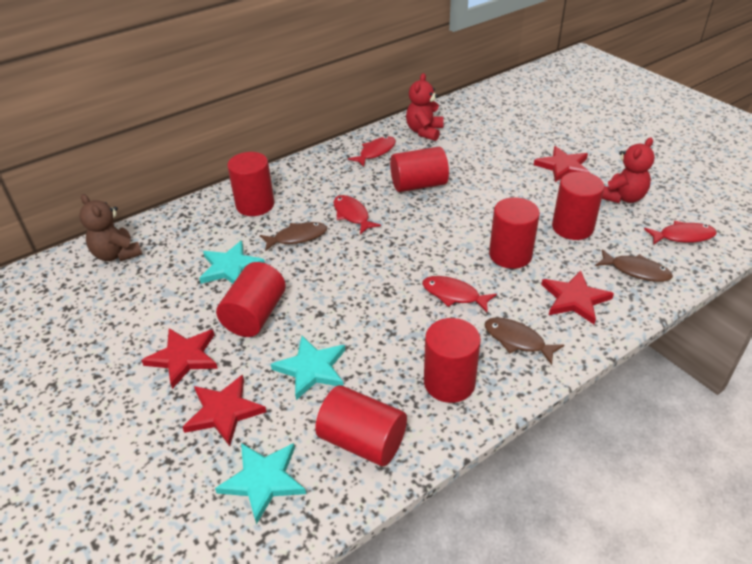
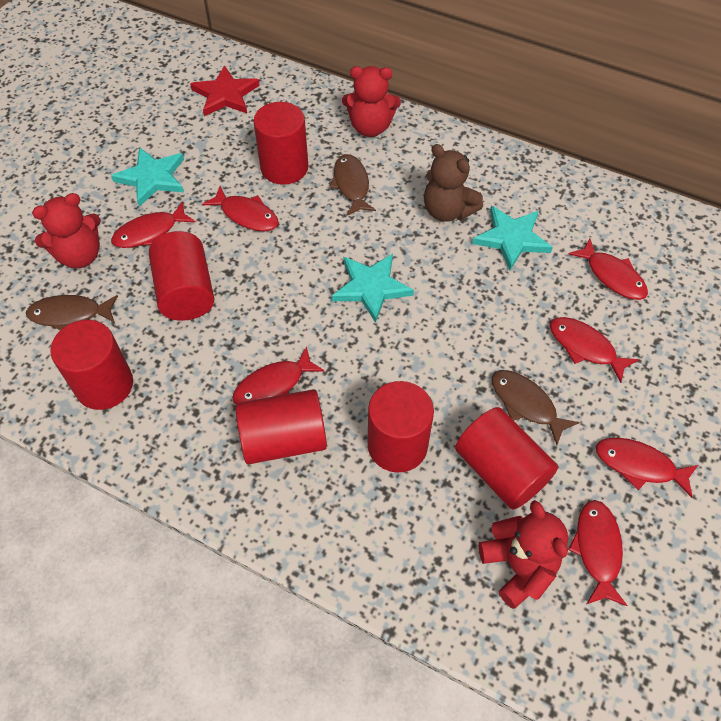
red cylinder: 7 -> 6
red fish: 4 -> 7
red star: 4 -> 1
red teddy bear: 2 -> 3

